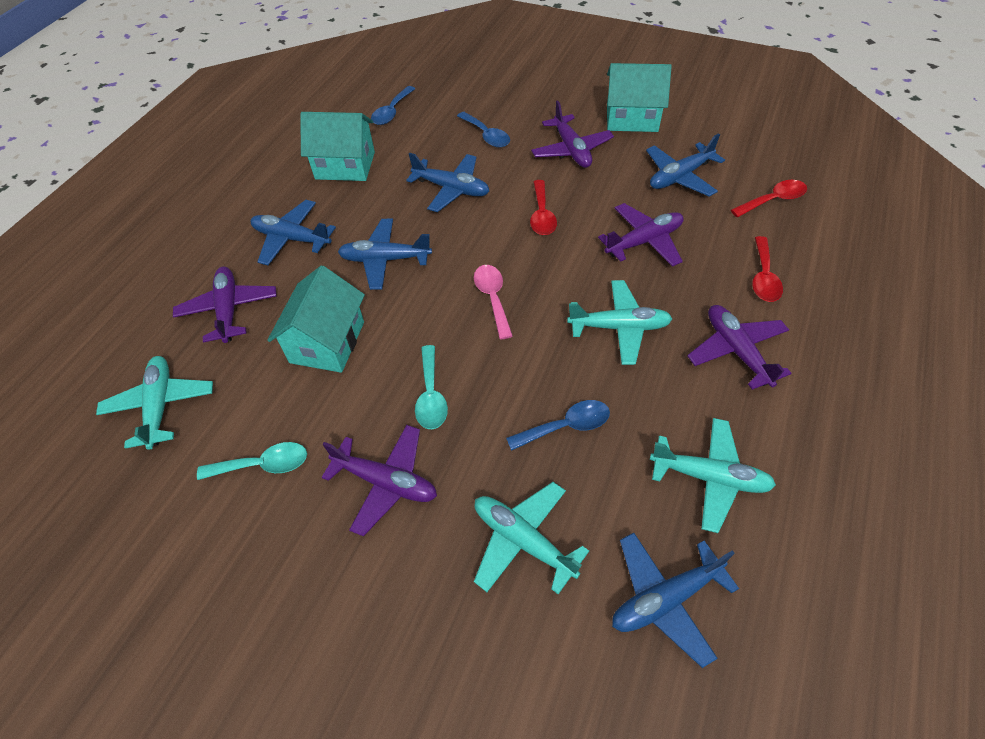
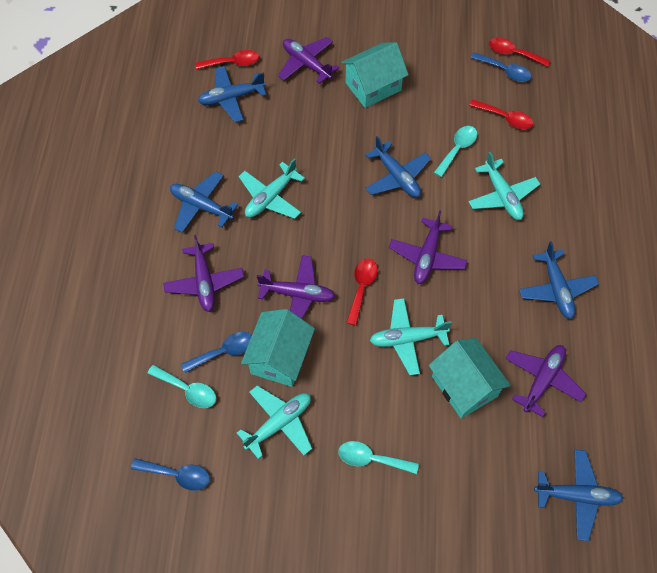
pink spoon: 1 -> 0
red spoon: 3 -> 4
turquoise spoon: 2 -> 3

